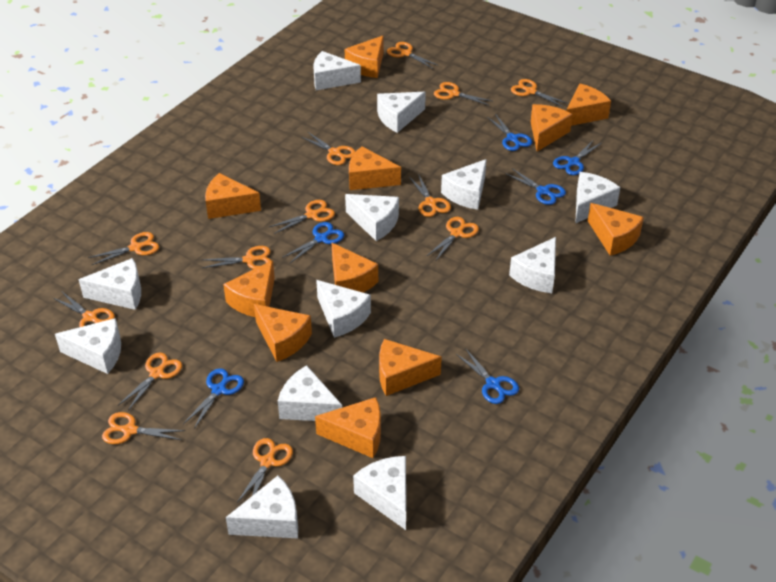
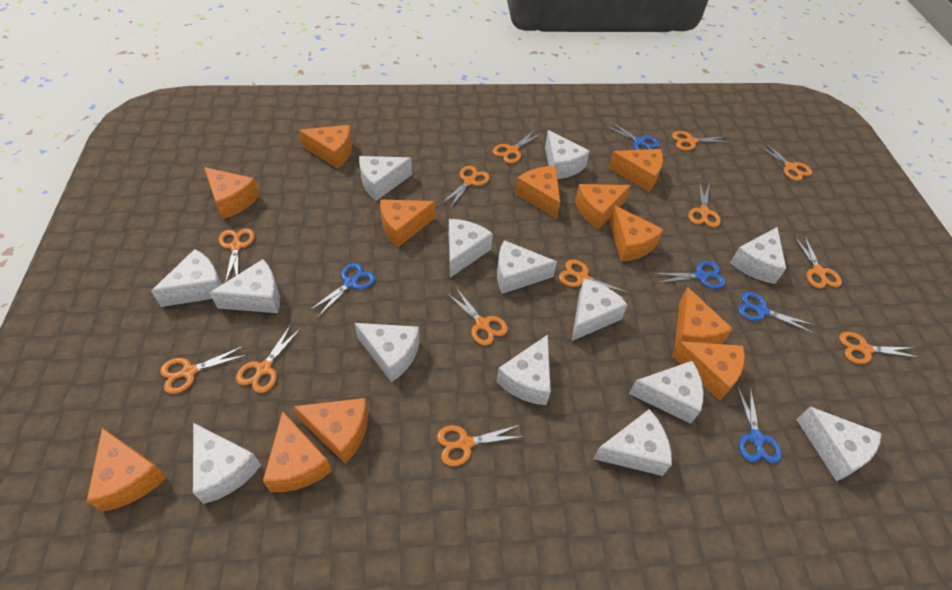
blue scissors: 6 -> 5
orange cheese: 11 -> 12
white cheese: 12 -> 14

